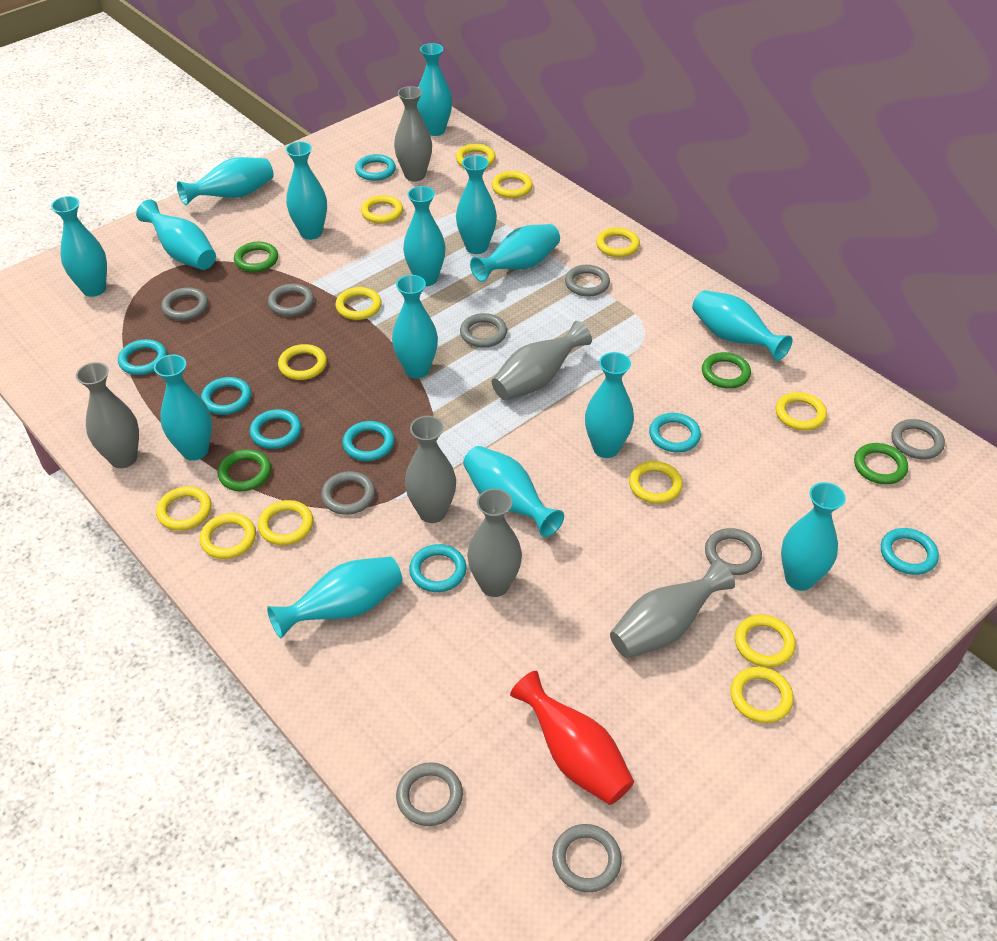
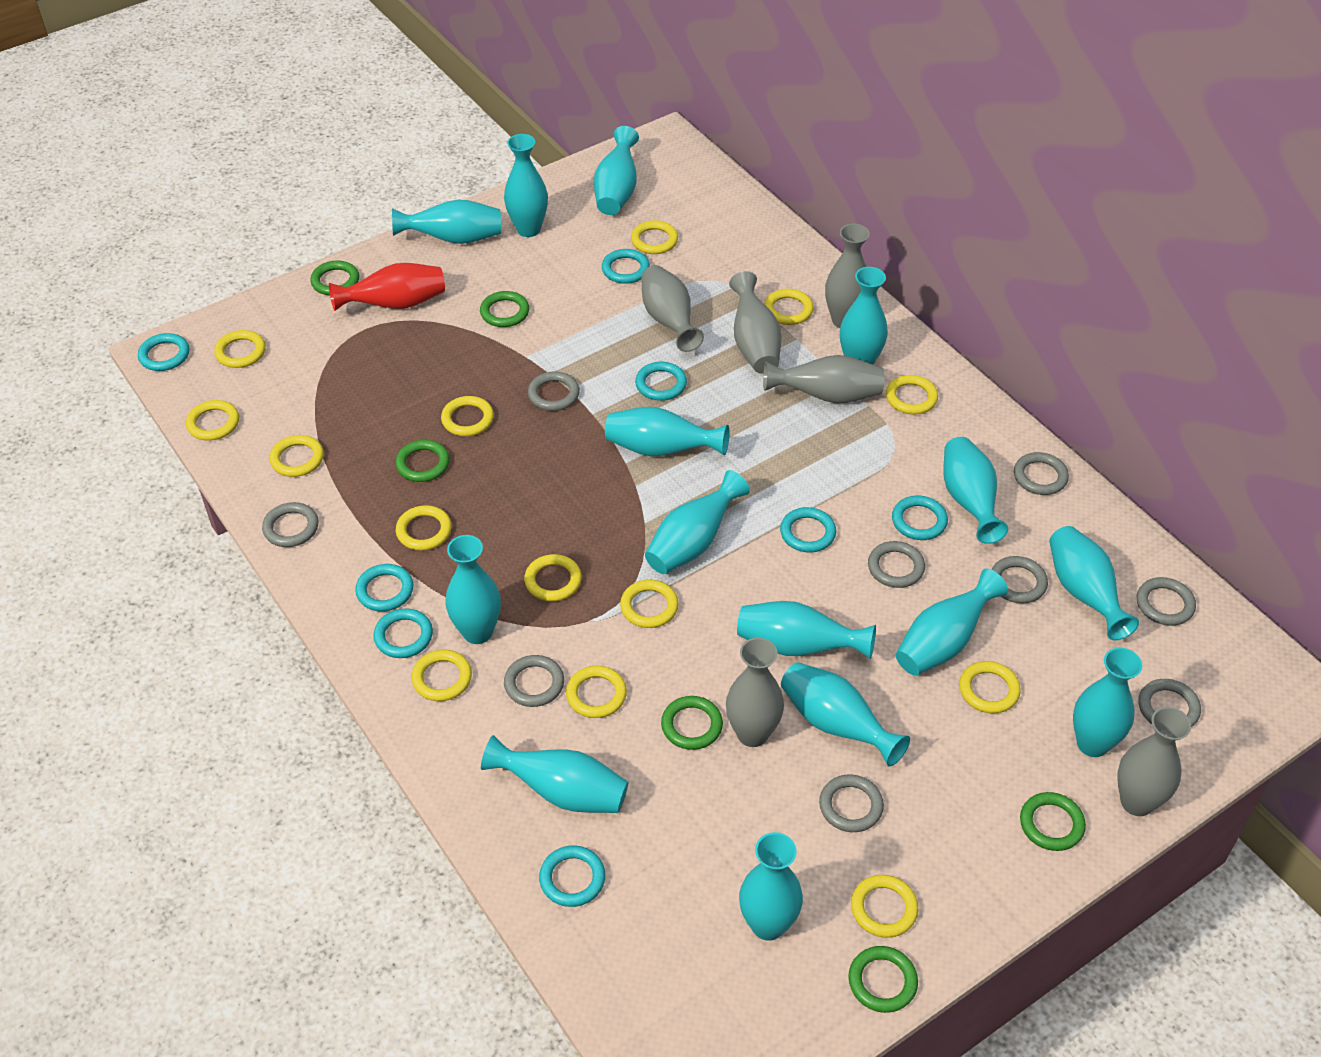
green ring: 4 -> 6
yellow ring: 13 -> 14

